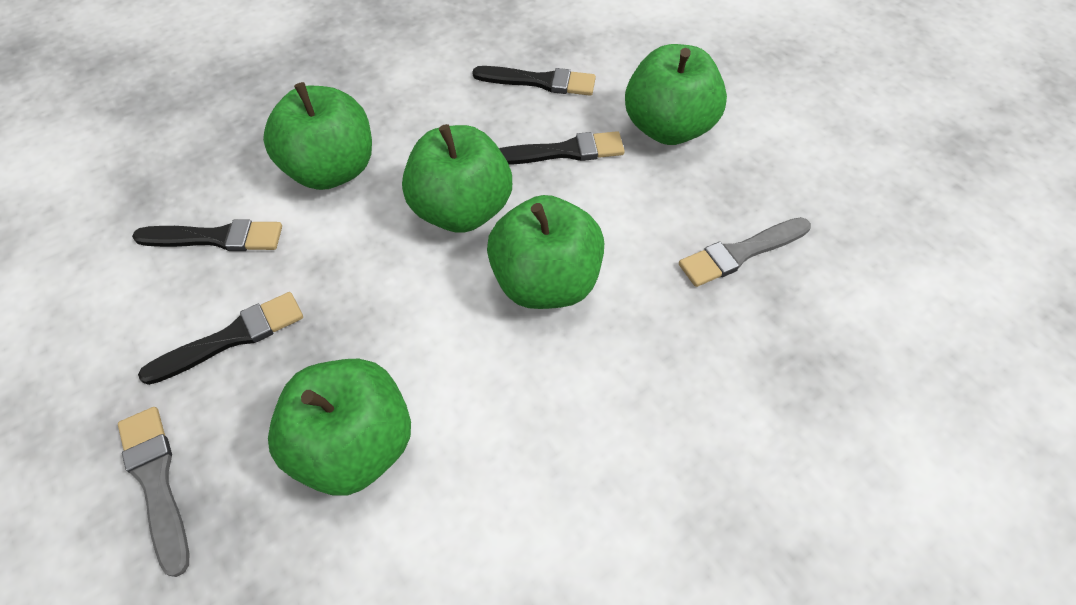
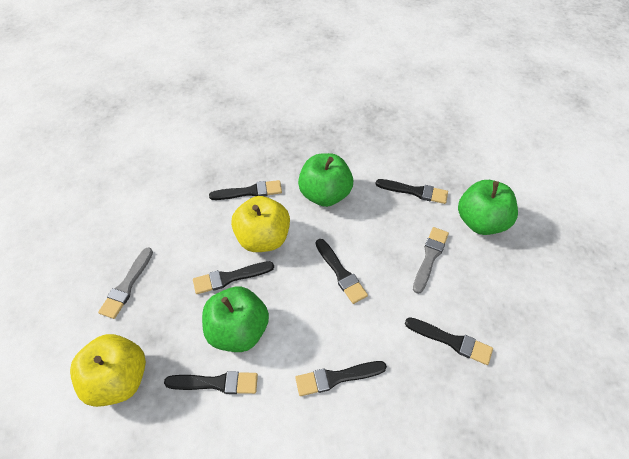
black brush: 4 -> 7
green apple: 5 -> 3
yellow apple: 0 -> 2

